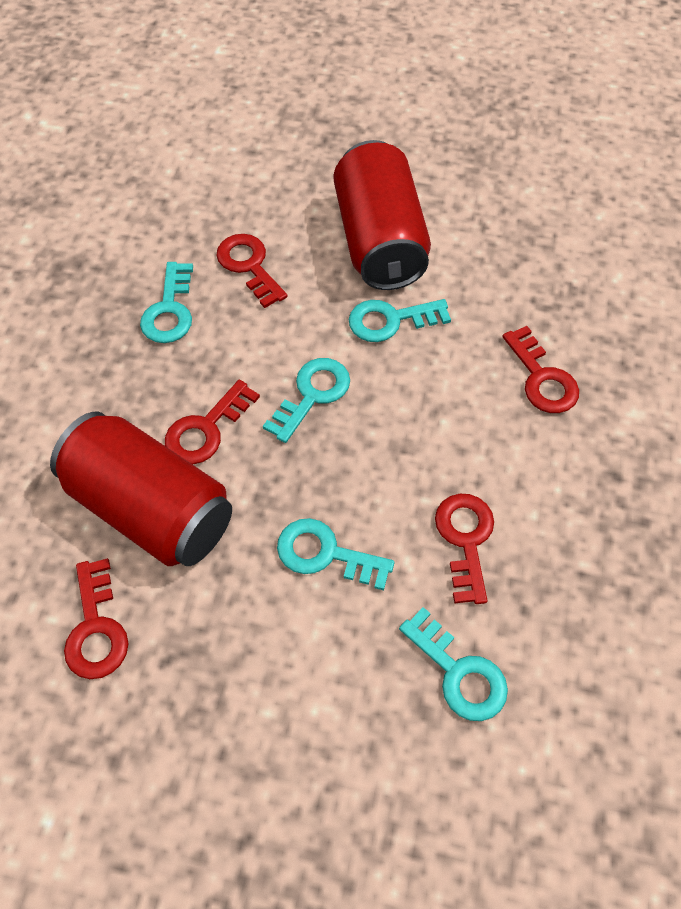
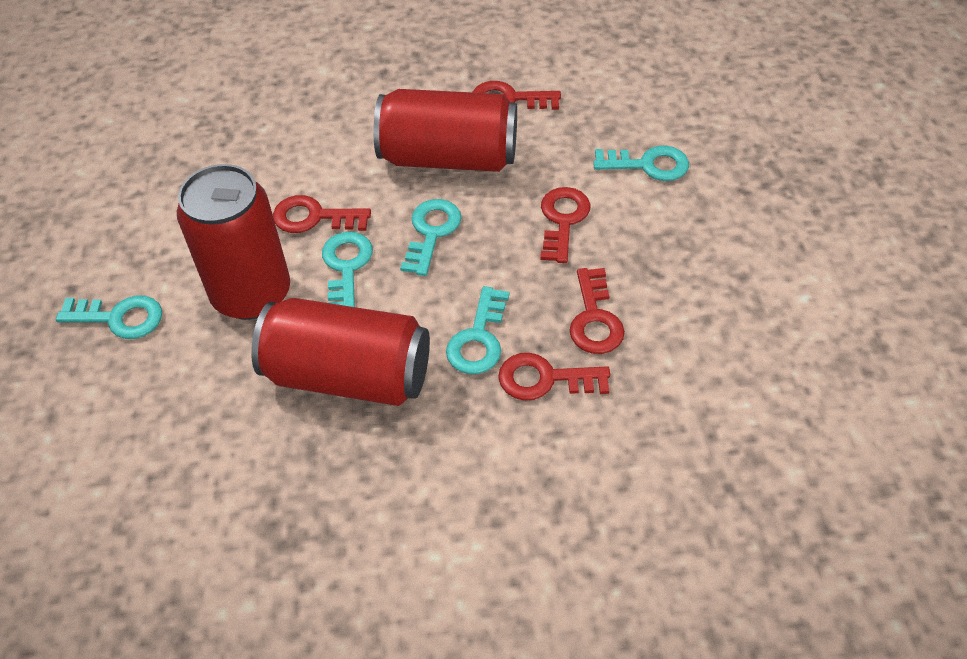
red can: 2 -> 3

